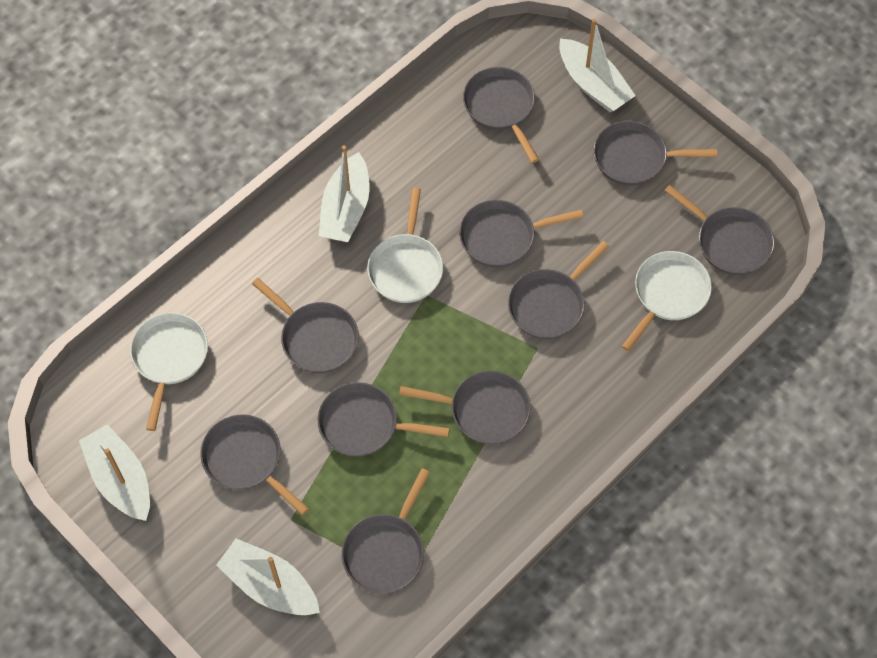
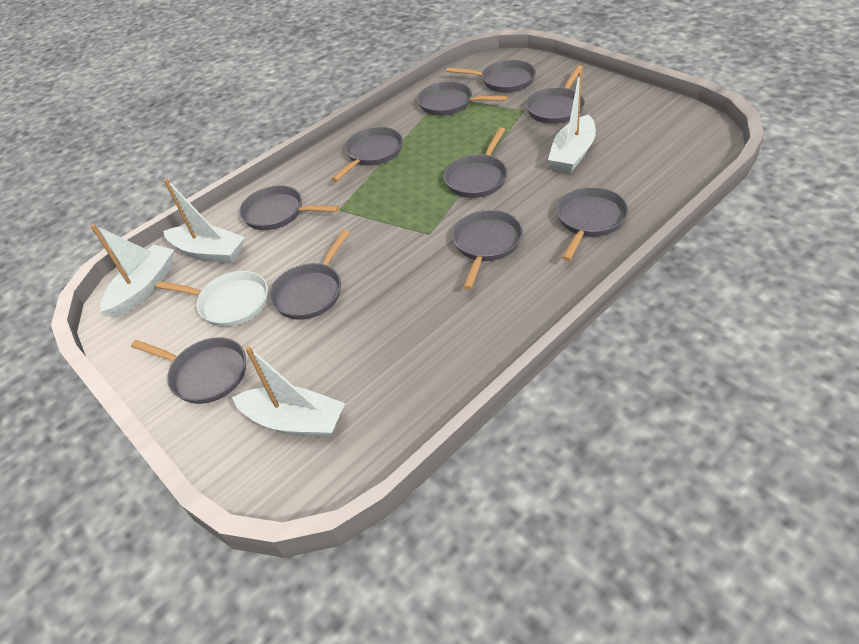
white pan: 3 -> 1

